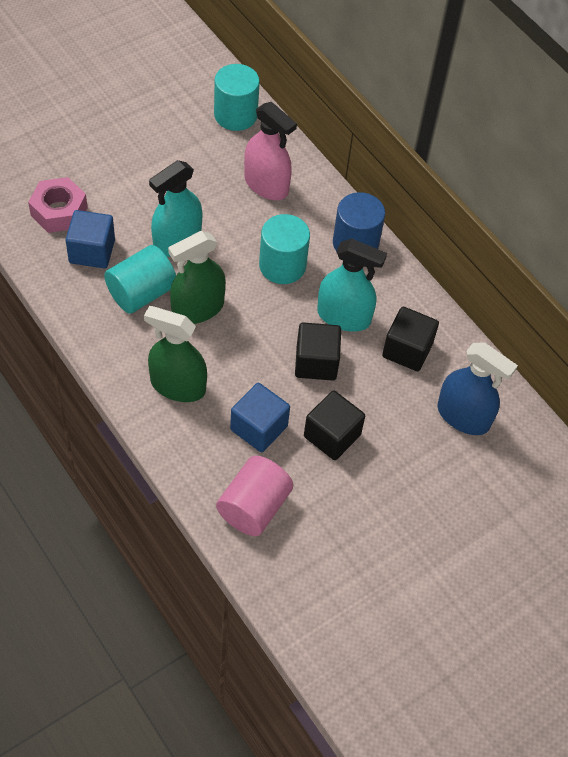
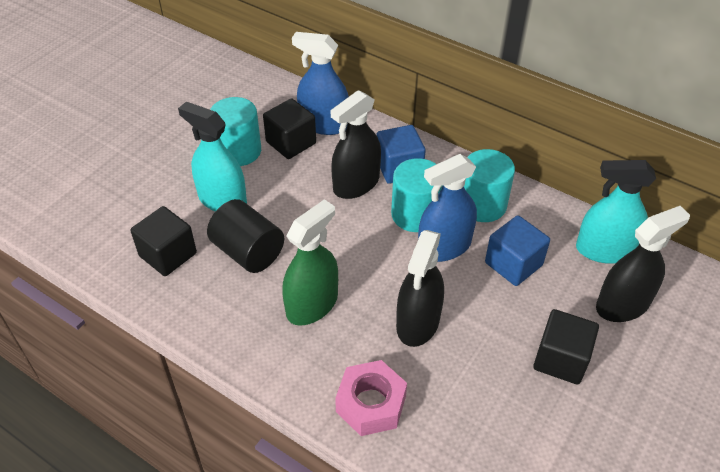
black cylinder: 0 -> 1
black spray bottle: 0 -> 3
blue cylinder: 1 -> 0
blue spray bottle: 1 -> 2
green spray bottle: 2 -> 1
pink cylinder: 1 -> 0
pink spray bottle: 1 -> 0

